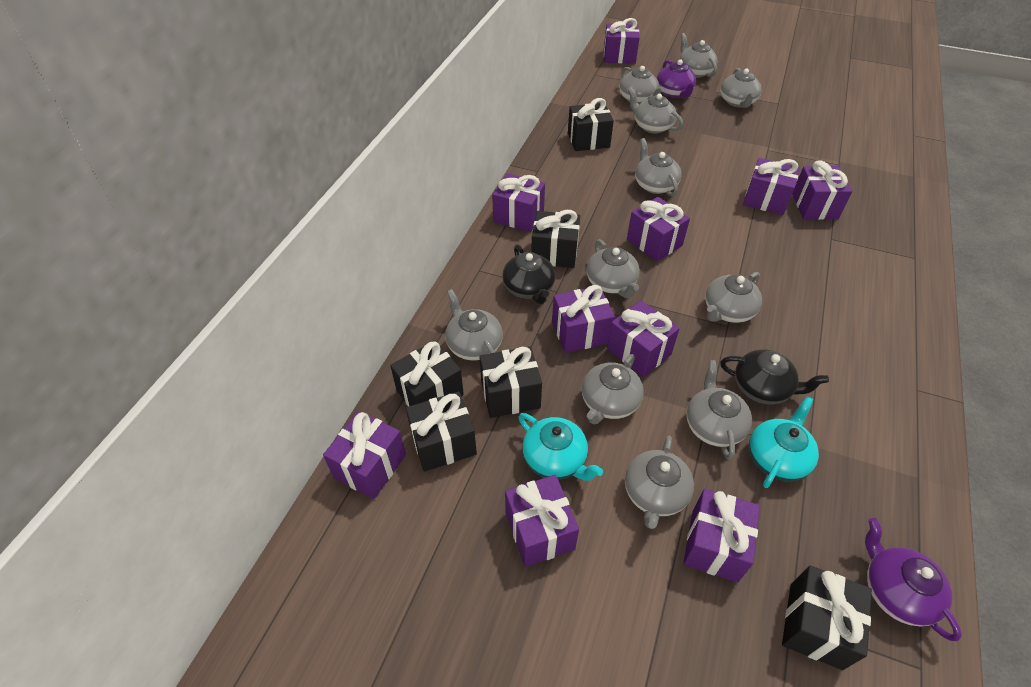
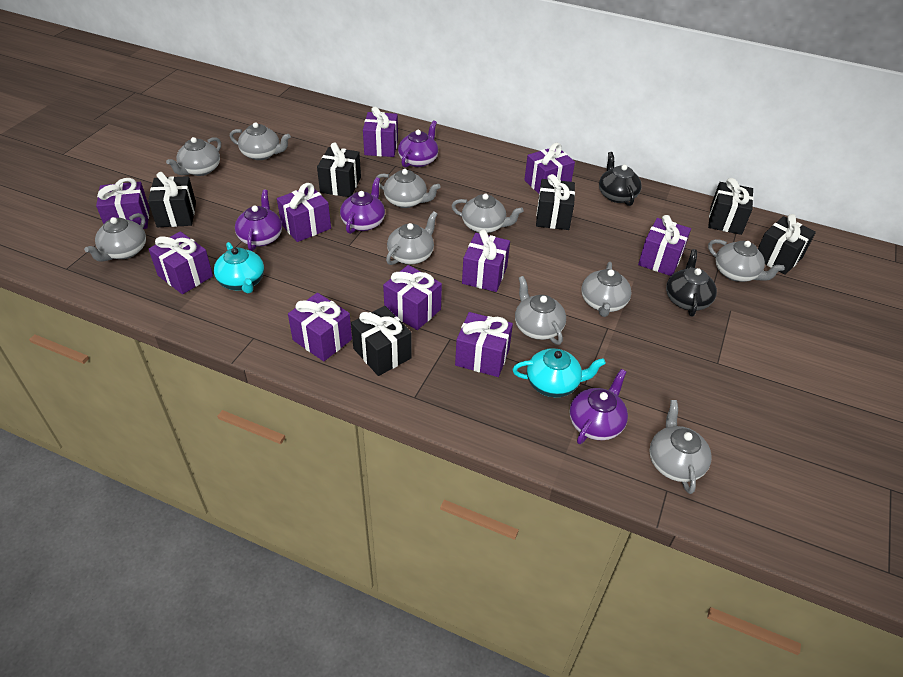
grey teapot: 11 -> 10
purple teapot: 2 -> 4

